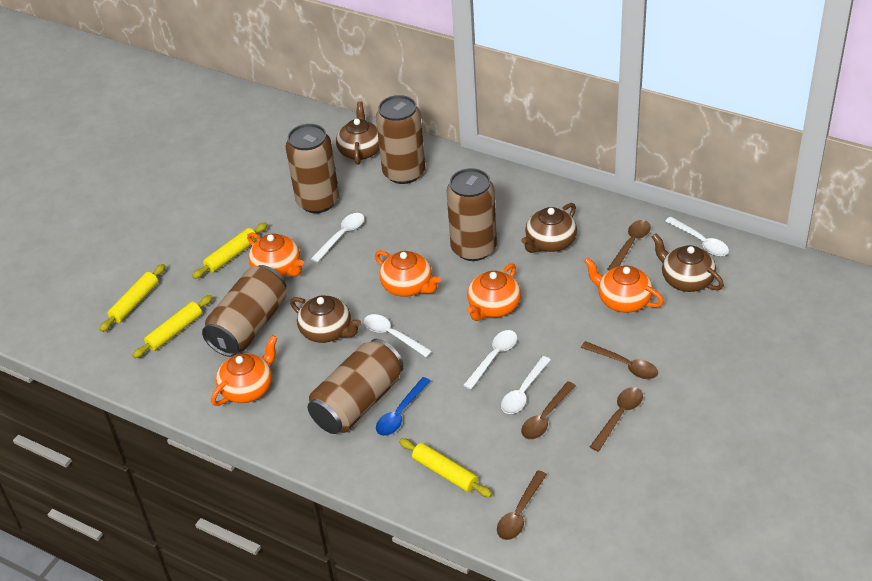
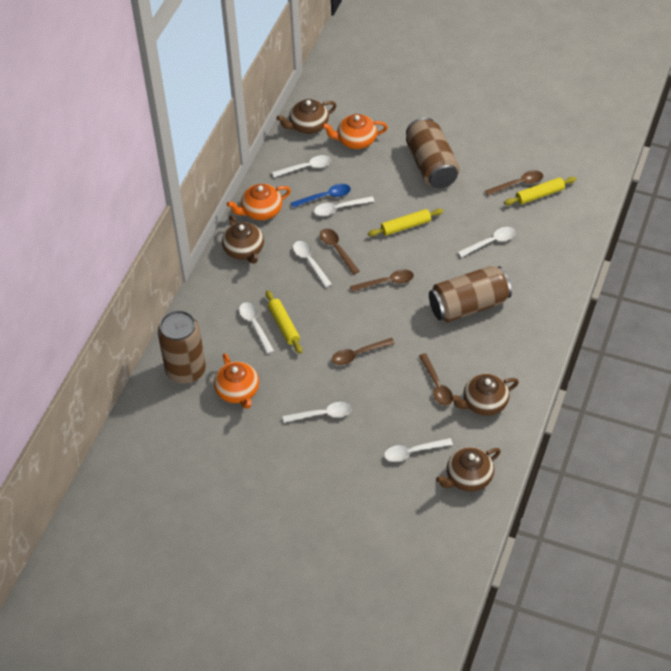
brown can: 5 -> 3
orange teapot: 5 -> 3
white spoon: 5 -> 7
yellow rolling pin: 4 -> 3

